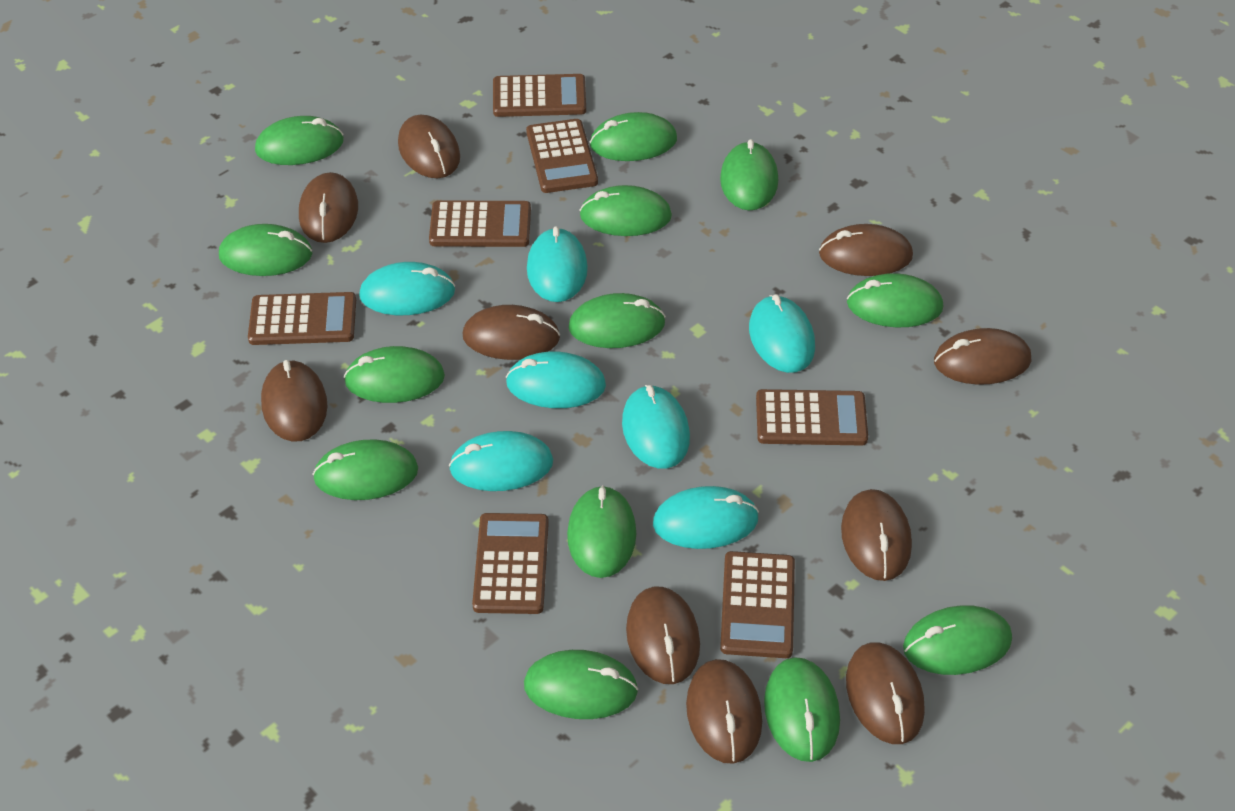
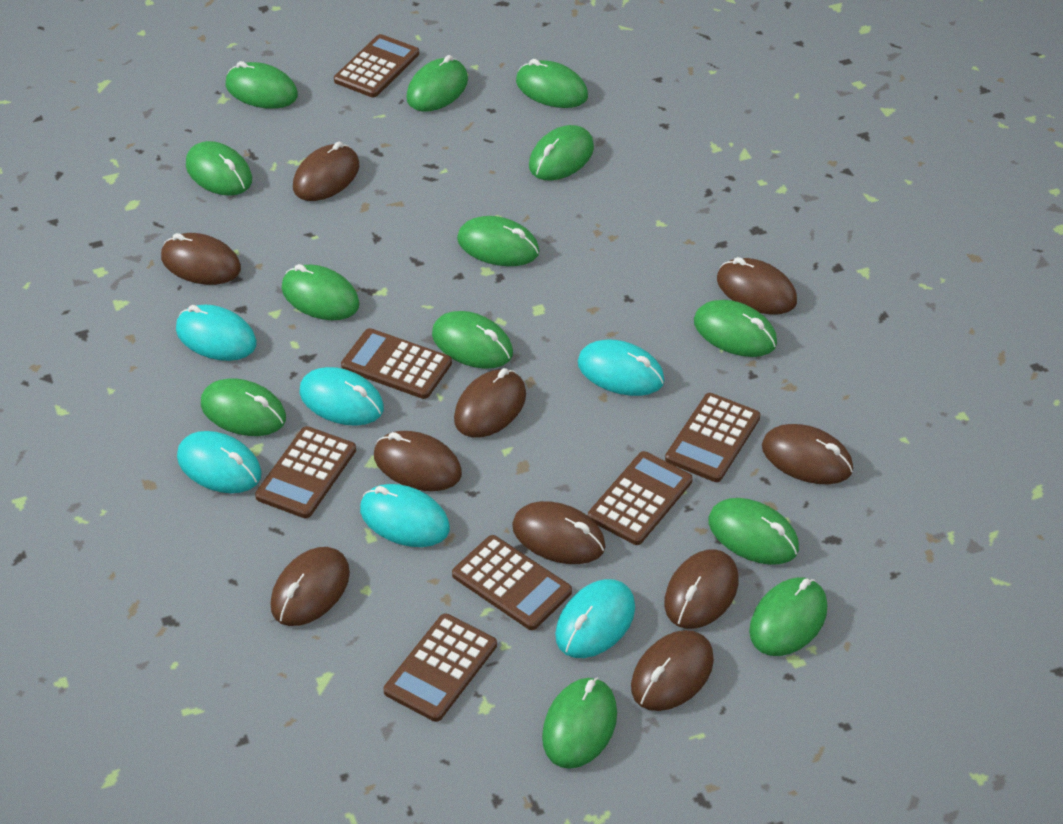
turquoise mouse: 7 -> 6

